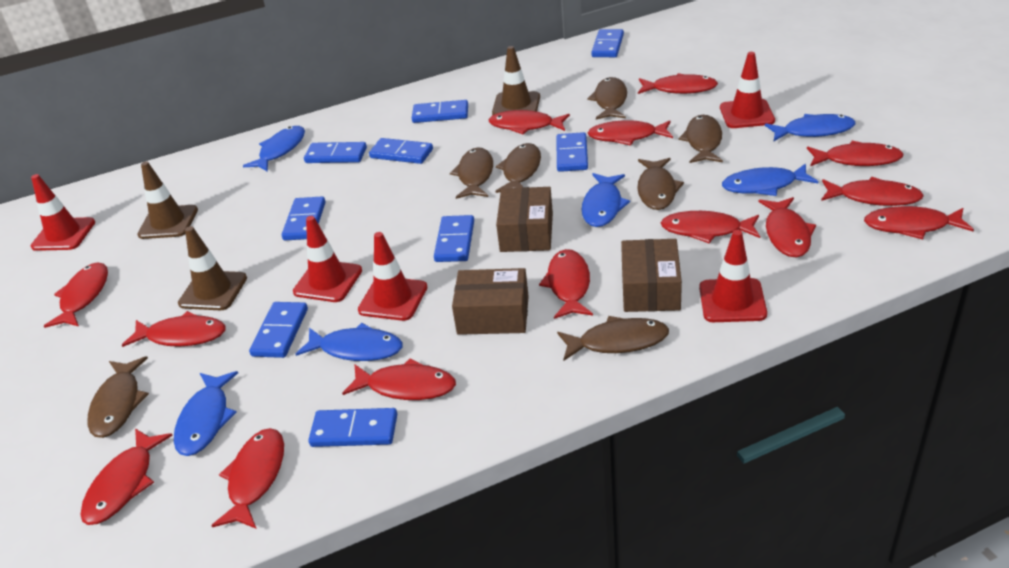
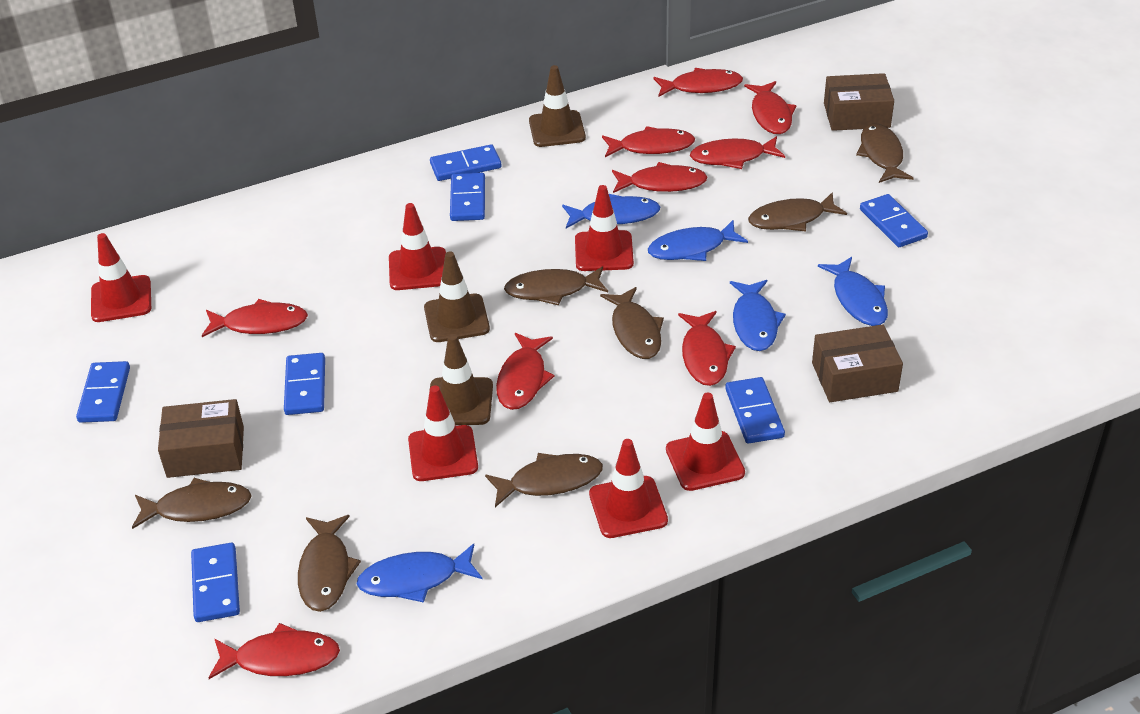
blue domino: 9 -> 7
blue fish: 6 -> 5
red fish: 14 -> 9
red traffic cone: 5 -> 6

